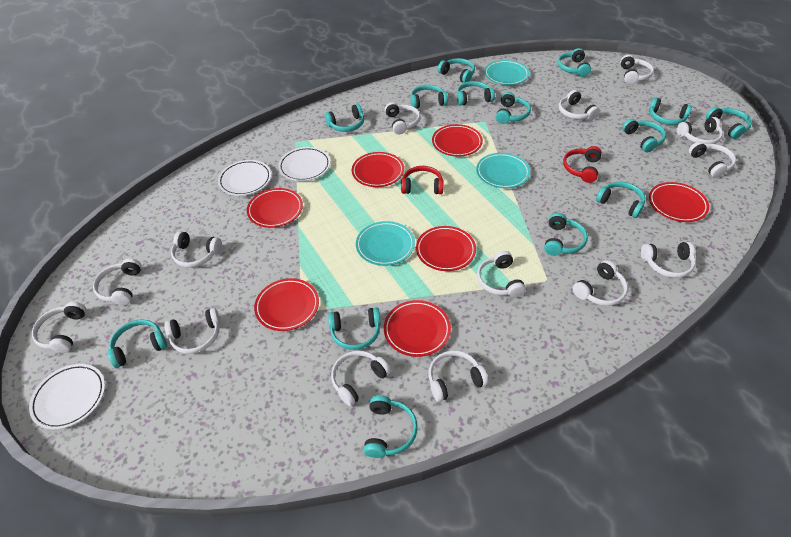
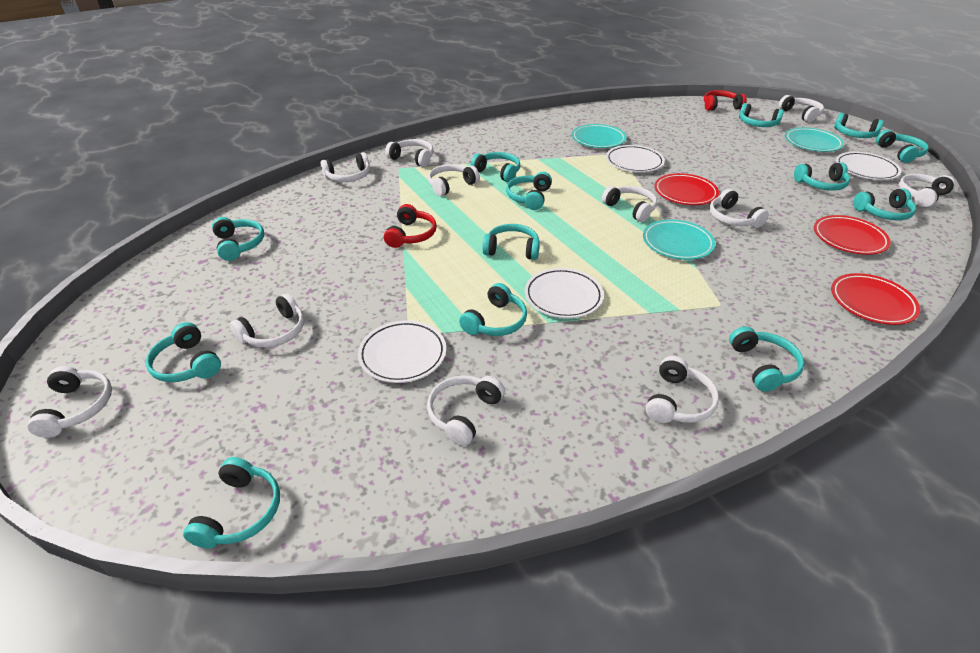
red plate: 7 -> 3
turquoise headphones: 14 -> 13
white headphones: 14 -> 11
white plate: 3 -> 4

